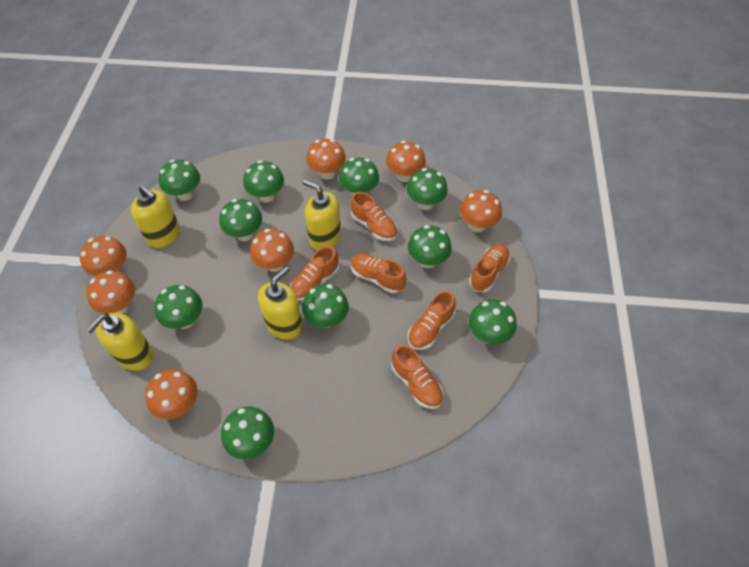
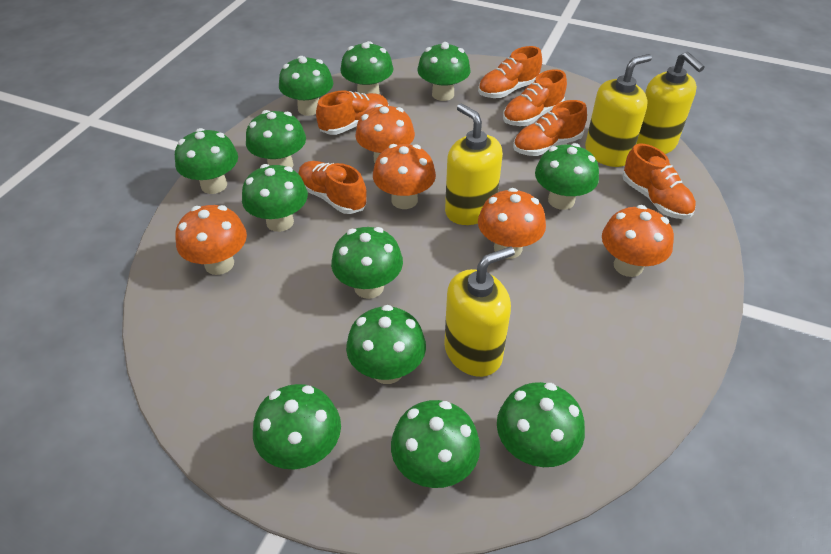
green mushroom: 10 -> 12
orange mushroom: 7 -> 5

